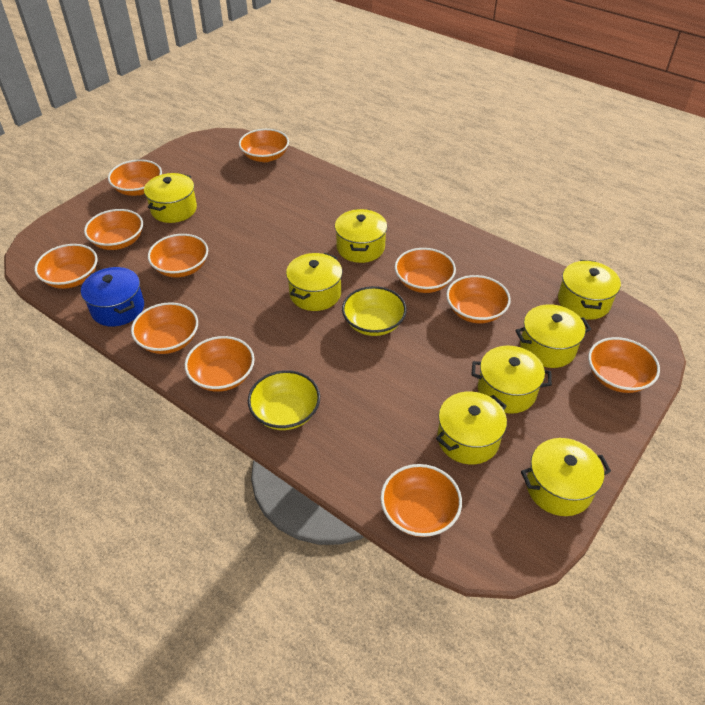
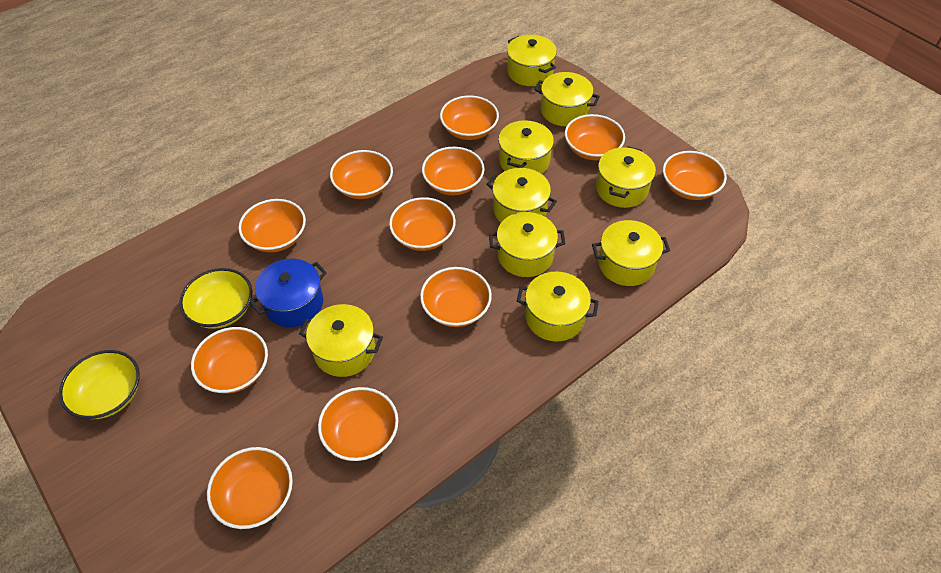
yellow pot: 8 -> 9

